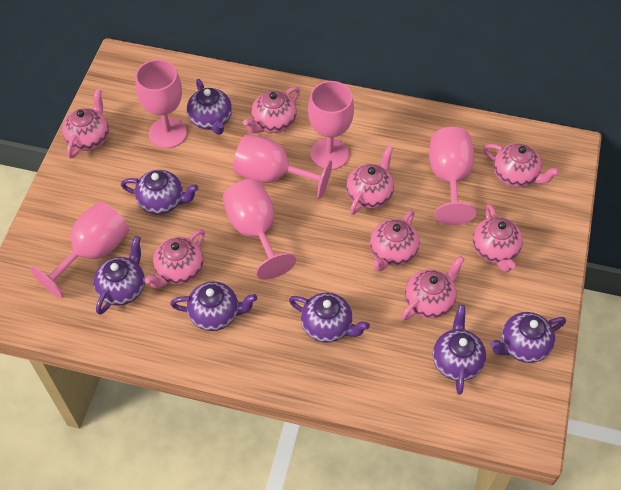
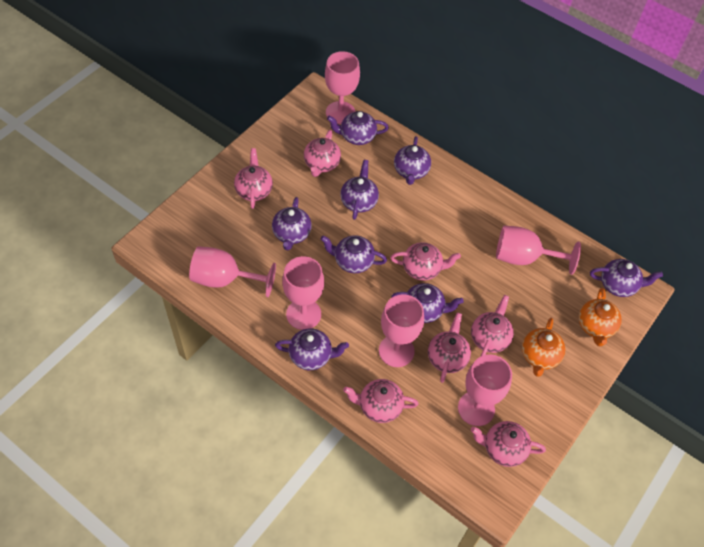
orange teapot: 0 -> 2
pink teapot: 8 -> 7
purple teapot: 7 -> 8

